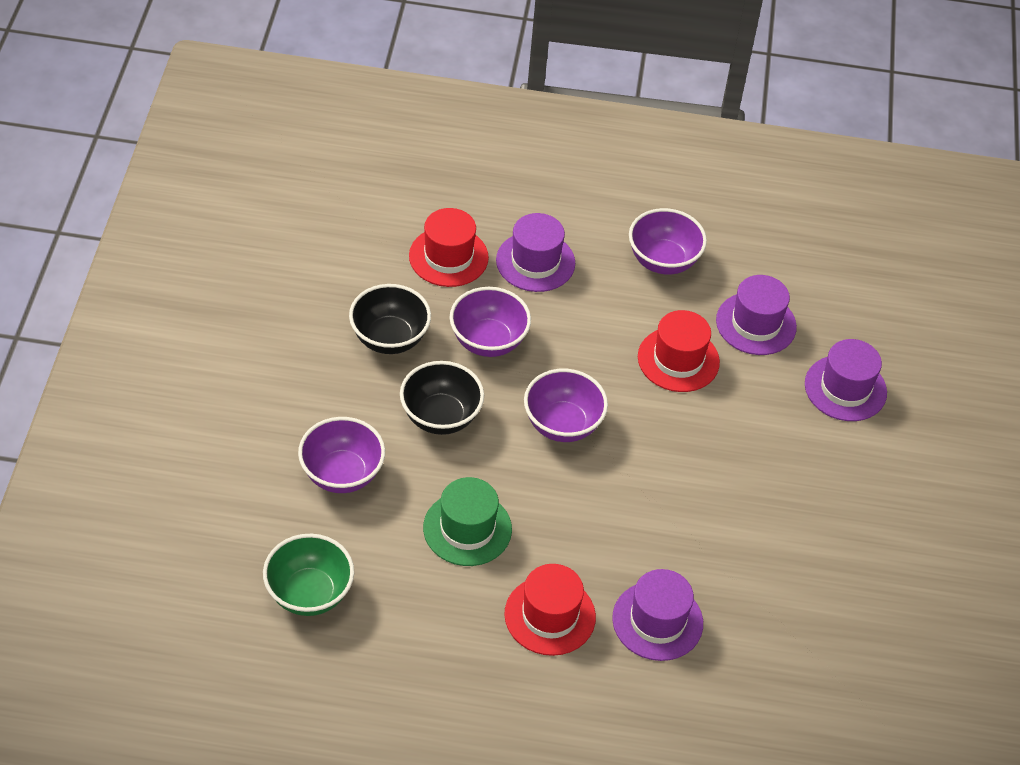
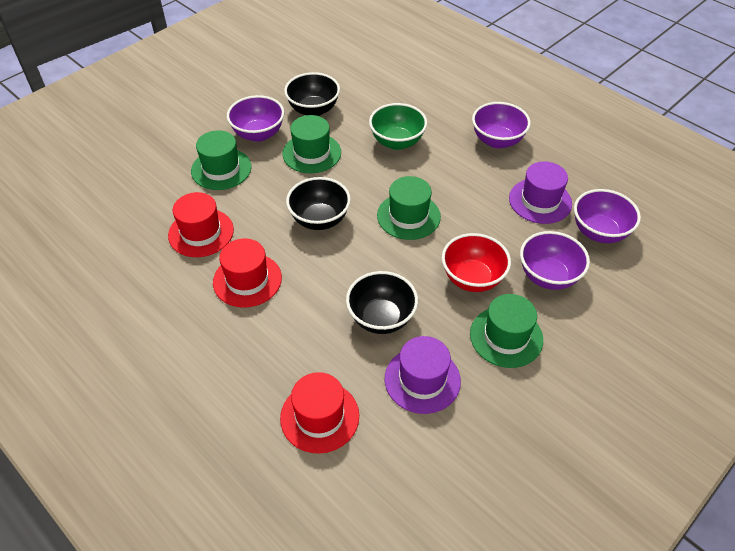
black bowl: 2 -> 3
green hat: 1 -> 4
purple hat: 4 -> 2
red bowl: 0 -> 1

